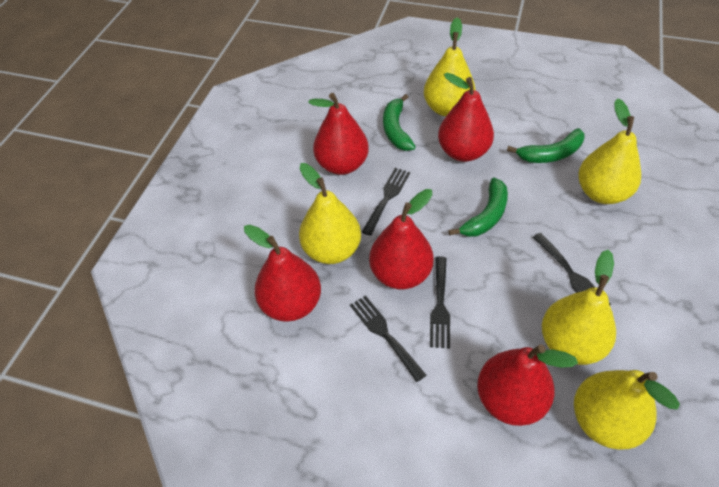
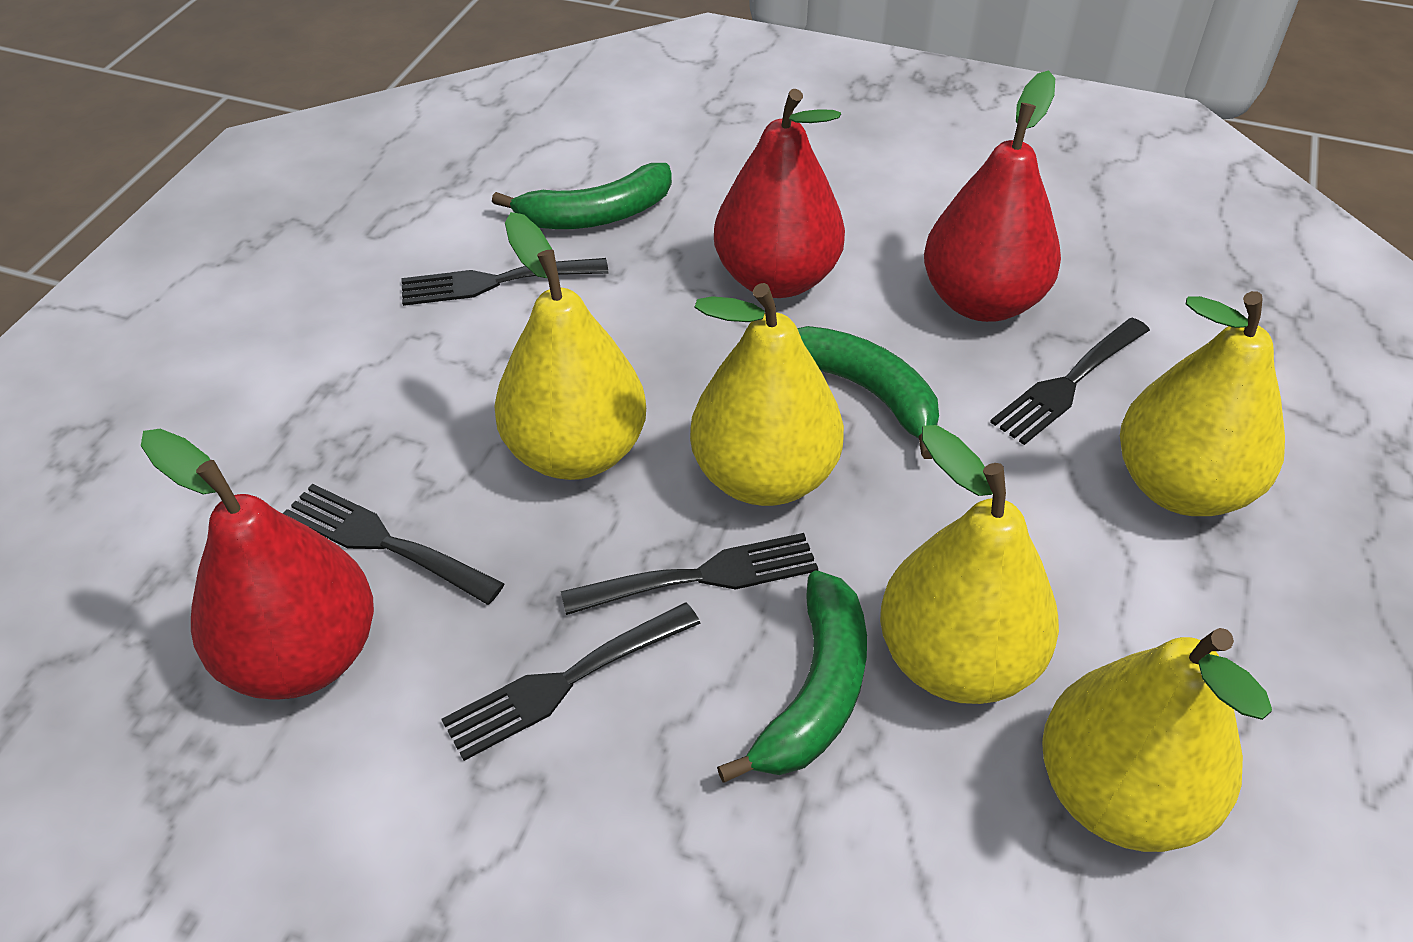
black fork: 4 -> 5
red pear: 5 -> 3

